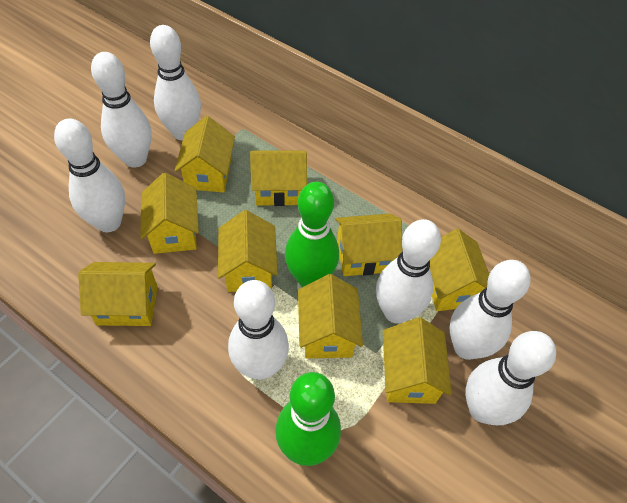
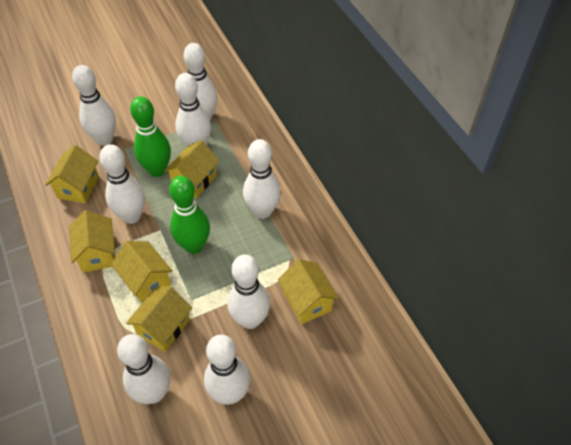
white bowling pin: 7 -> 8
yellow house: 9 -> 6

